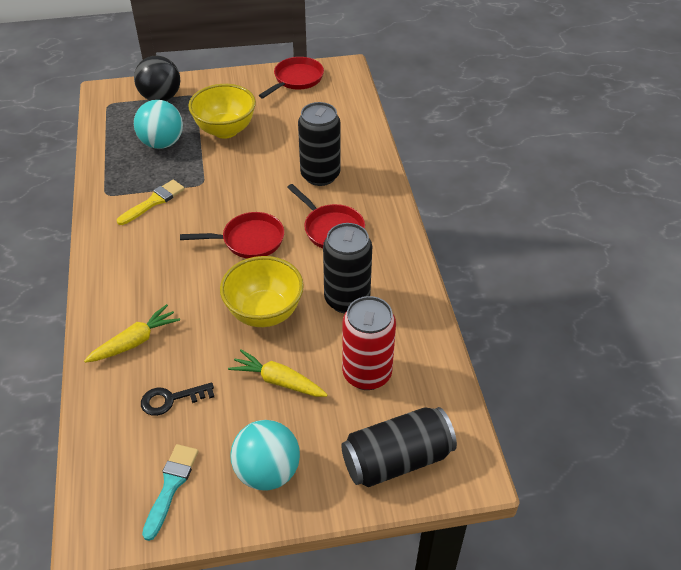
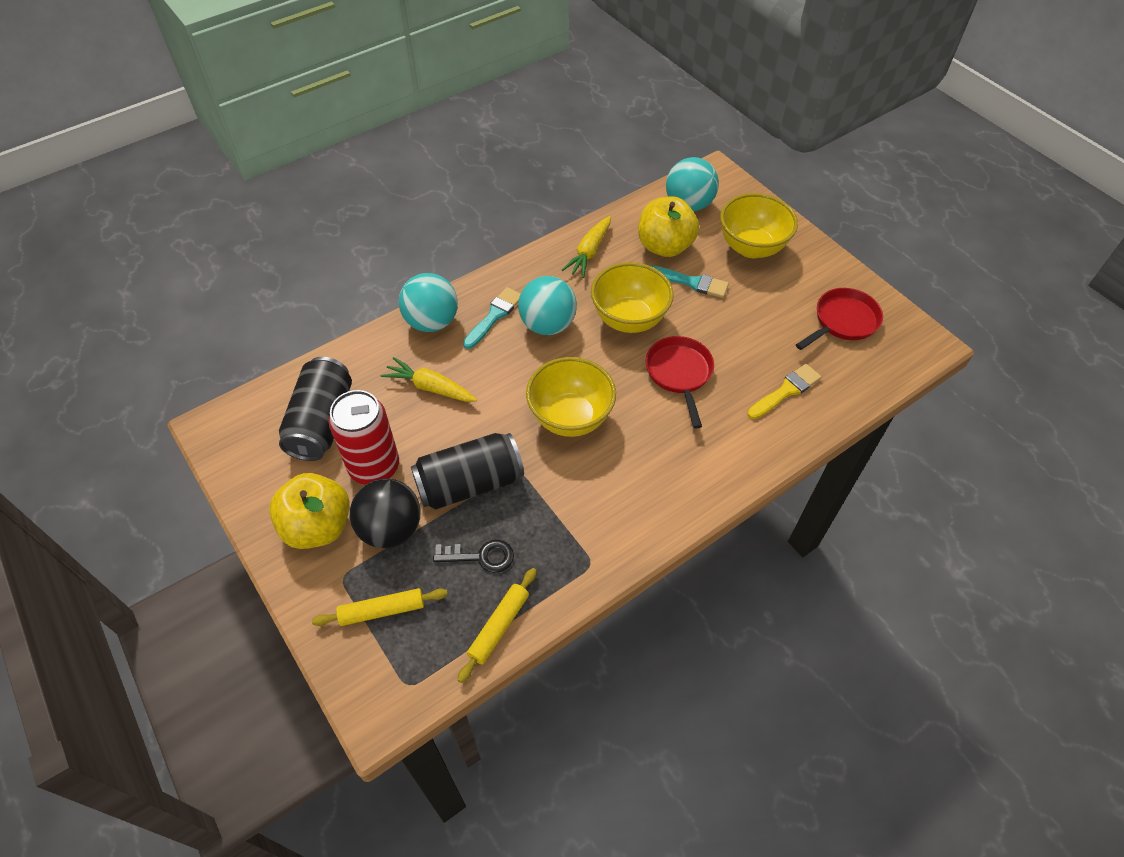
black can: 3 -> 2
red pan: 3 -> 2
turquoise ball: 2 -> 3
turquoise brush: 1 -> 2
yellow apple: 0 -> 2
yellow bowl: 2 -> 3
yellow rolling pin: 0 -> 2

